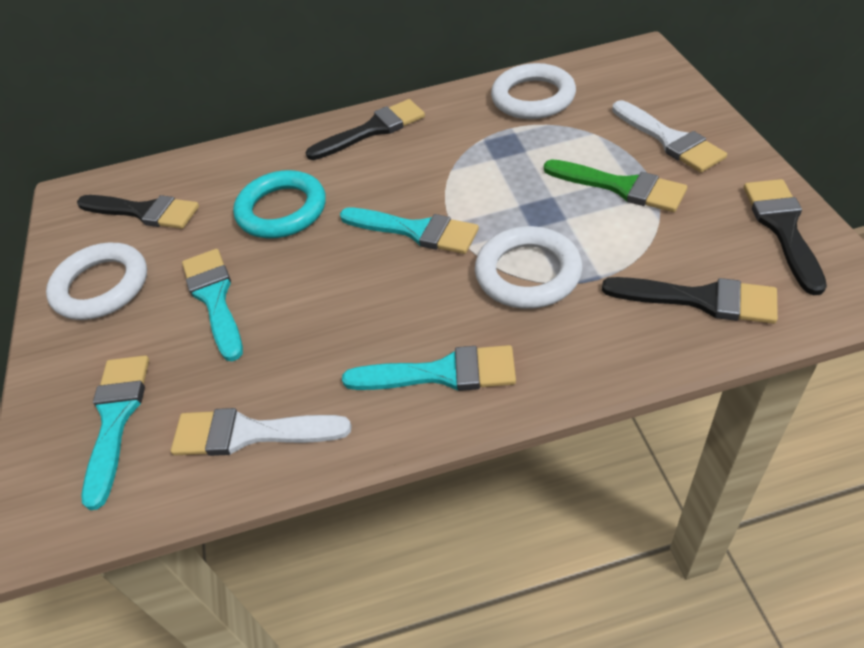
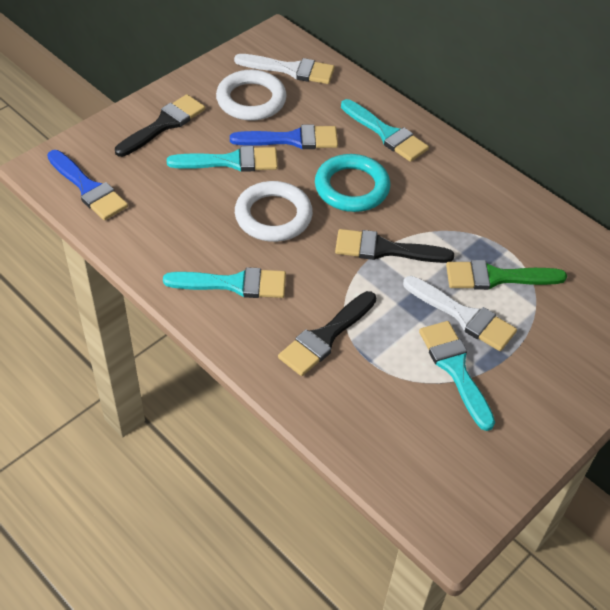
black brush: 4 -> 3
blue brush: 0 -> 2
white ring: 3 -> 2

